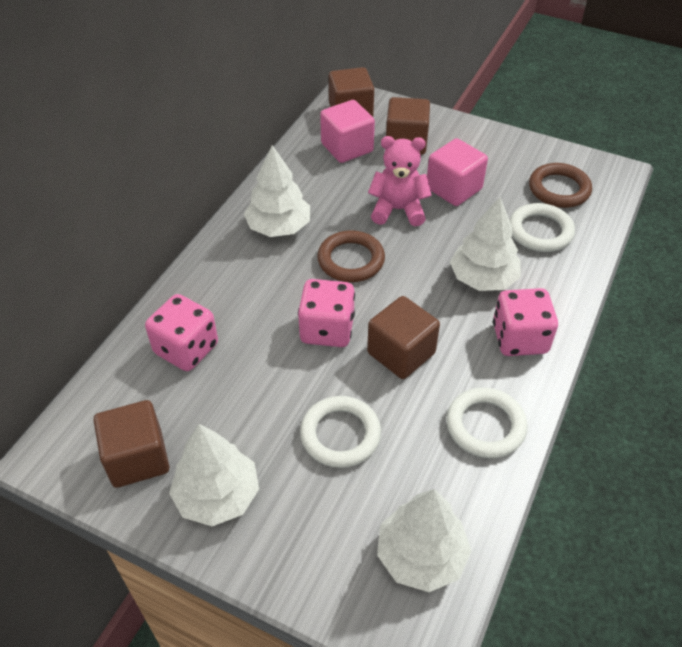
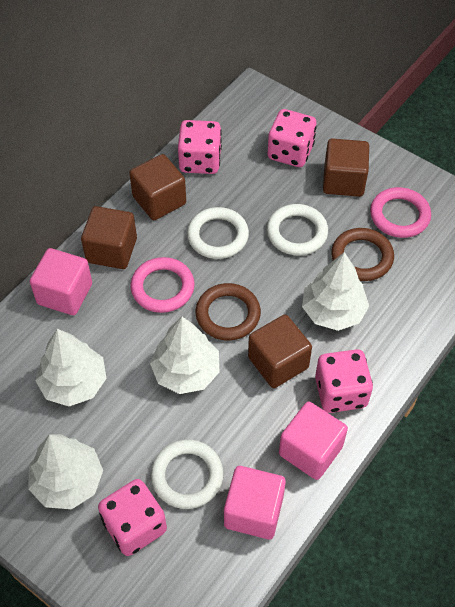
pink cube: 2 -> 3
pink dice: 3 -> 4
pink ring: 0 -> 2
pink teddy bear: 1 -> 0

